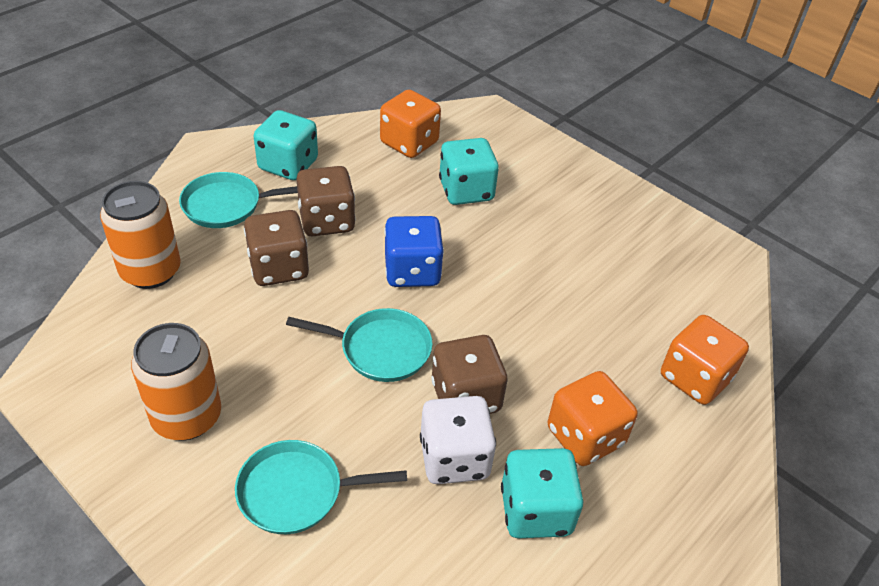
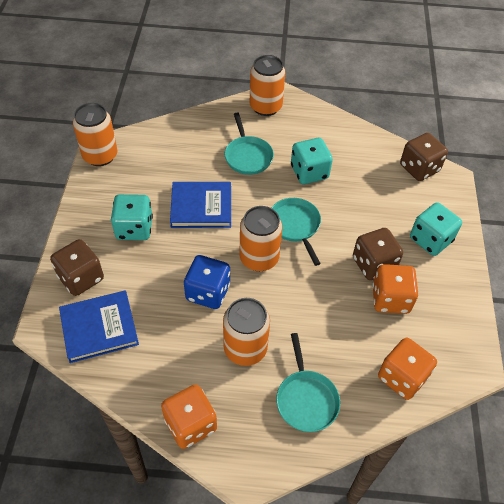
blue book: 0 -> 2
orange can: 2 -> 4
white dice: 1 -> 0

